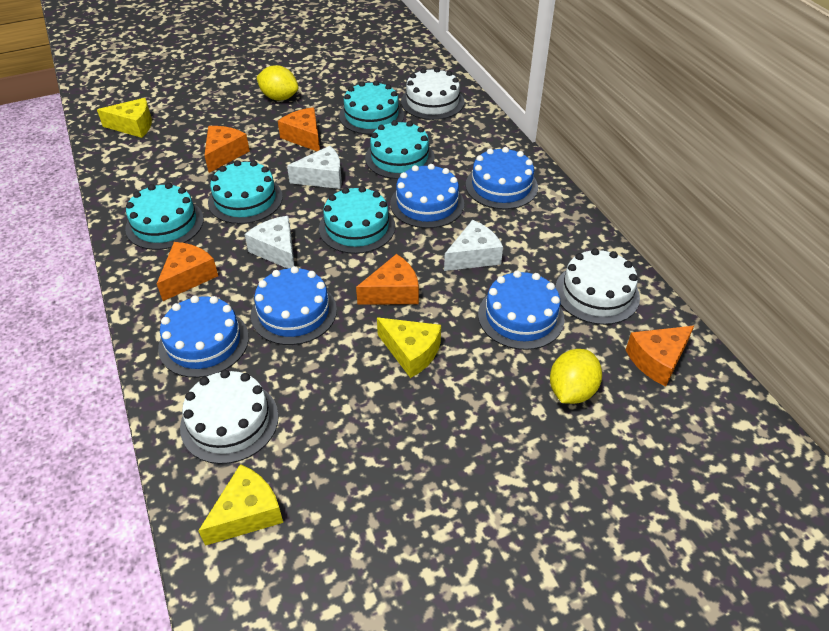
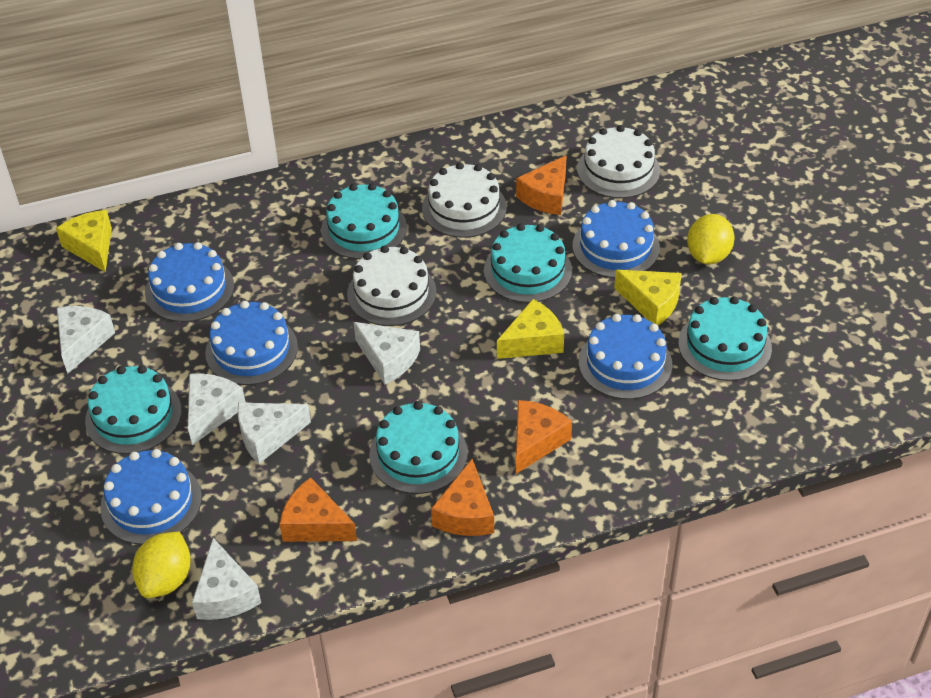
orange cheese: 5 -> 4
white cheese: 3 -> 5

